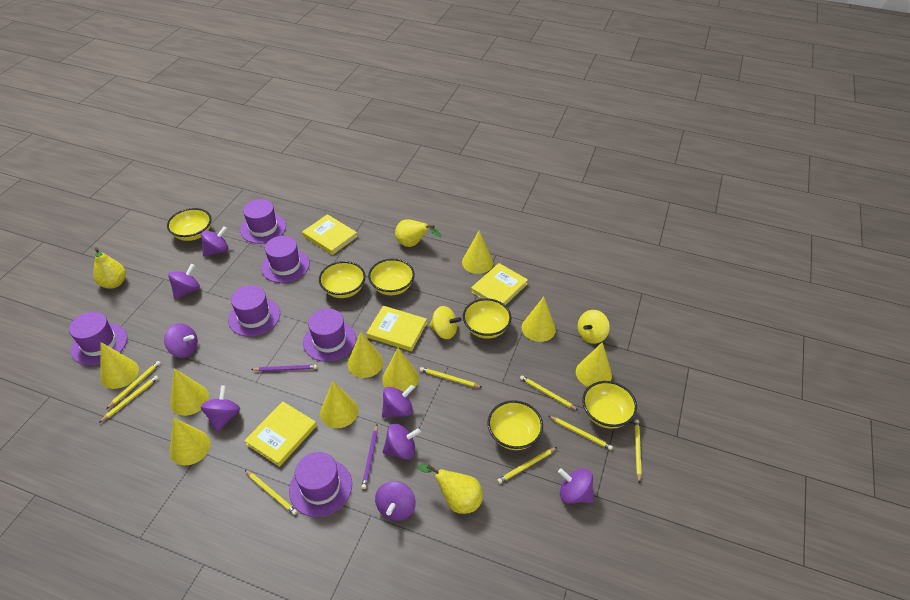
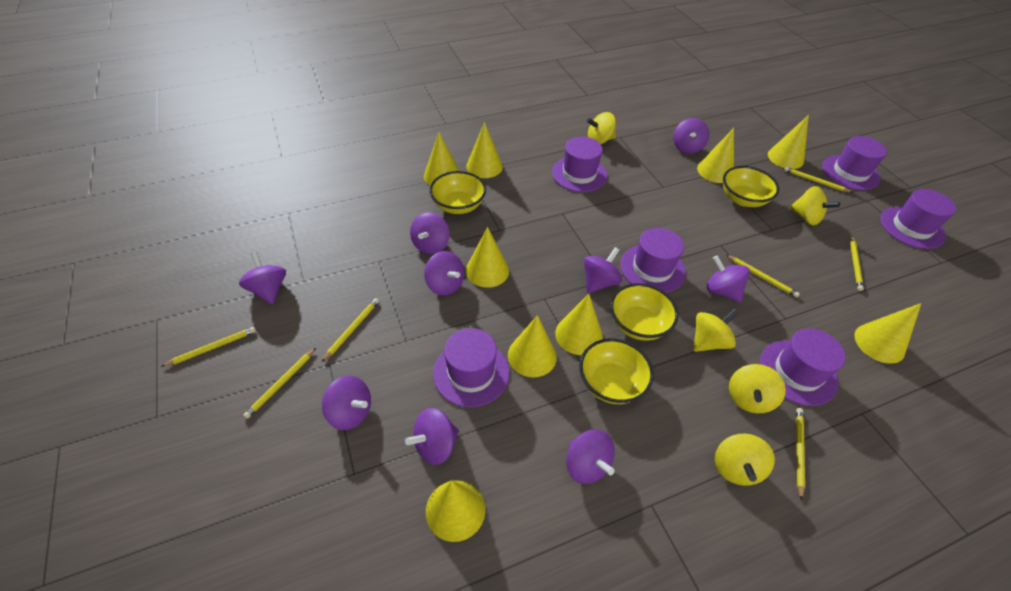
purple pencil: 2 -> 0
purple spinning top: 8 -> 9
yellow book: 4 -> 0
yellow bowl: 6 -> 4
yellow pear: 3 -> 0
yellow pencil: 8 -> 7
yellow spinning top: 2 -> 5

